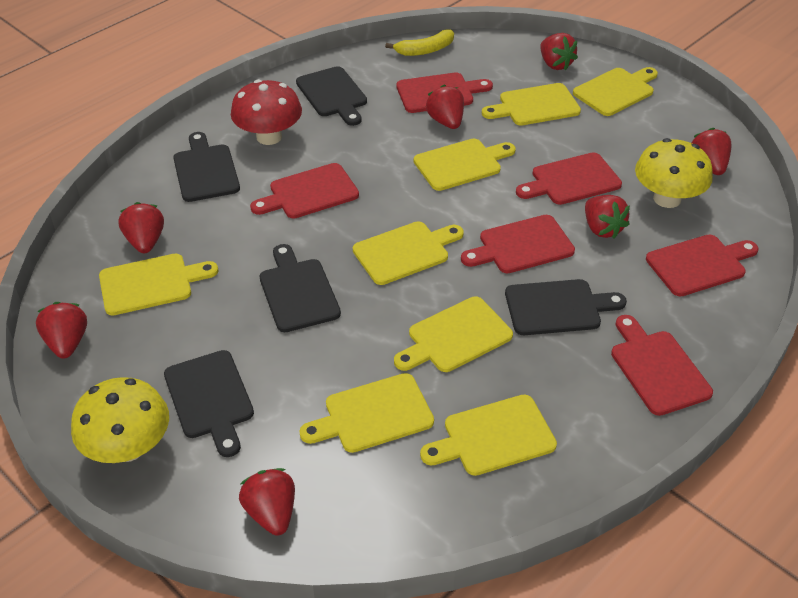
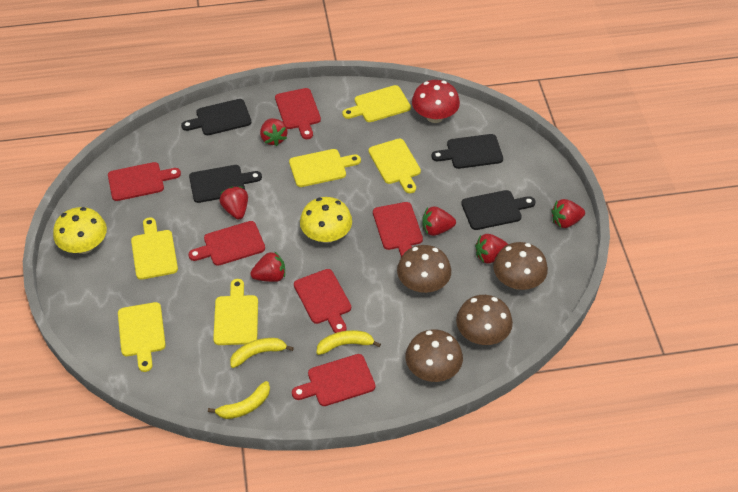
black cutting board: 5 -> 4
brown mushroom: 0 -> 4
red strawberry: 7 -> 6
yellow banana: 1 -> 3
yellow cutting board: 8 -> 6

